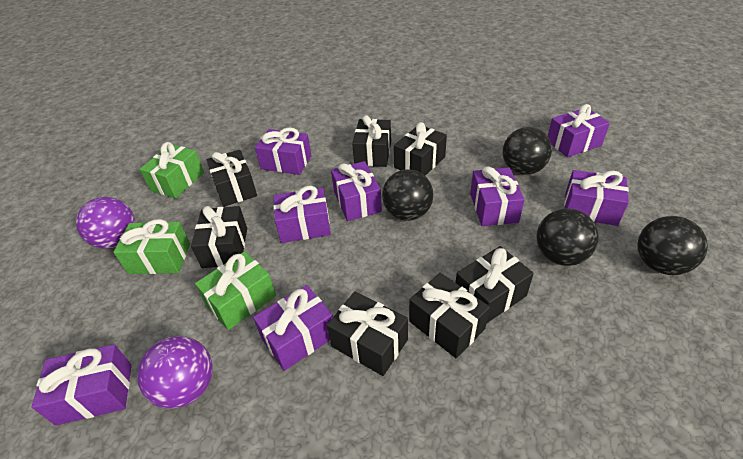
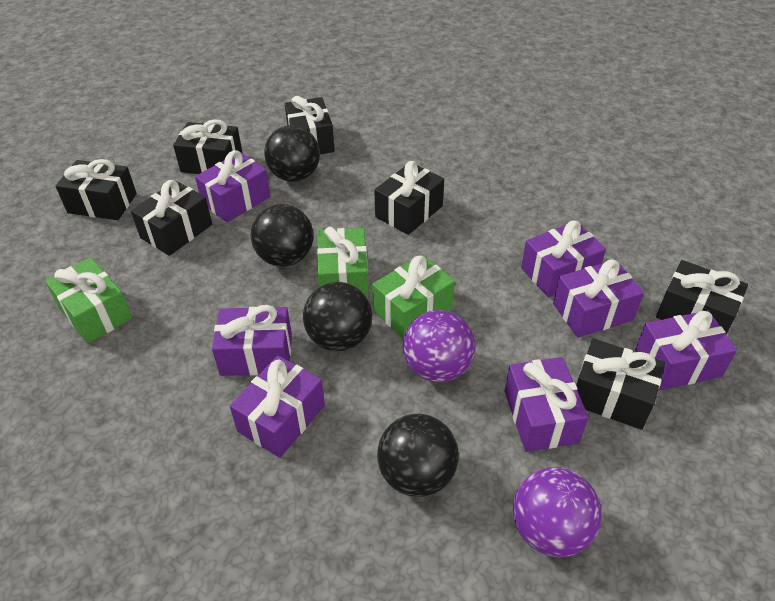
purple gift: 8 -> 7

